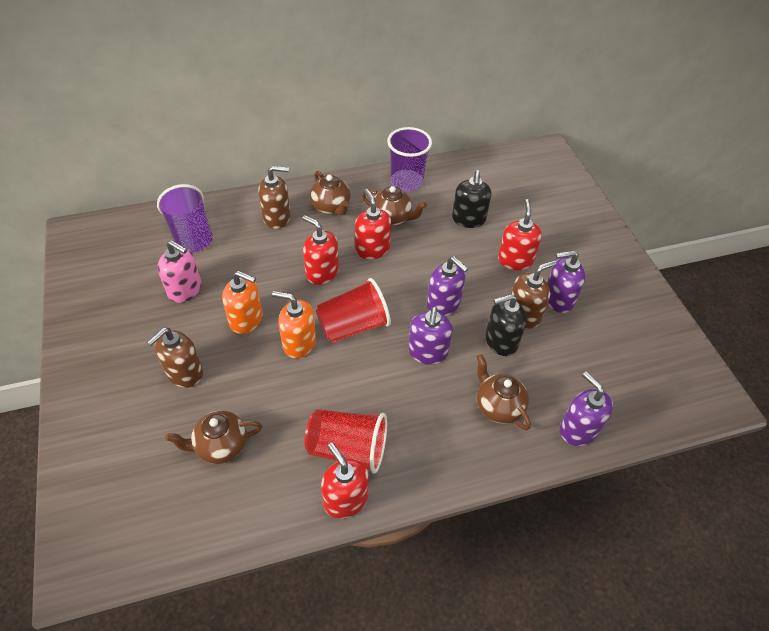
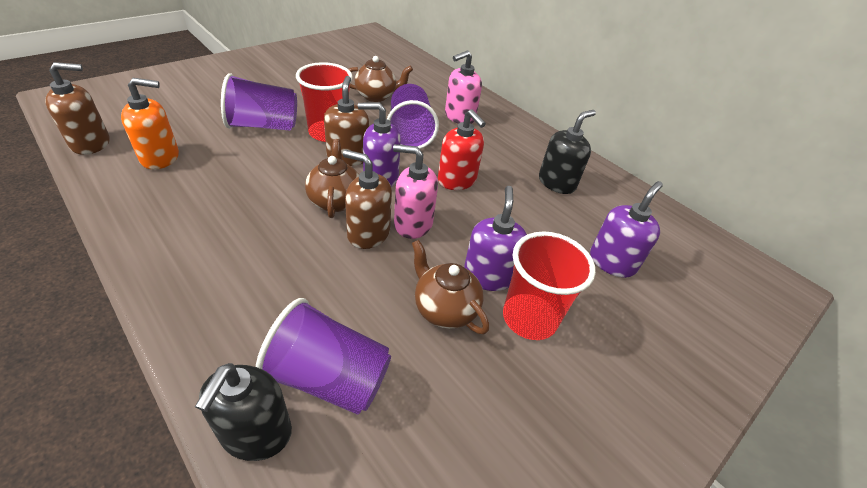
brown teapot: 4 -> 3
orange soap dispenser: 2 -> 1
pink soap dispenser: 1 -> 2
purple cup: 2 -> 3
purple soap dispenser: 4 -> 3
red soap dispenser: 4 -> 1

